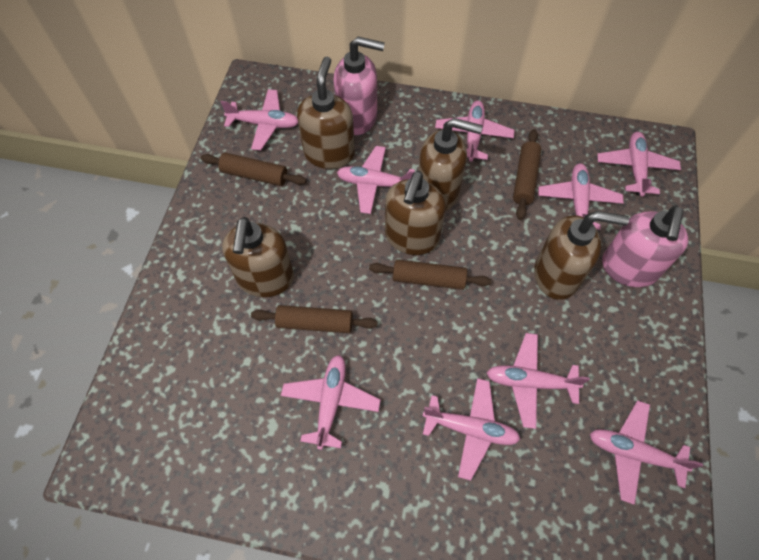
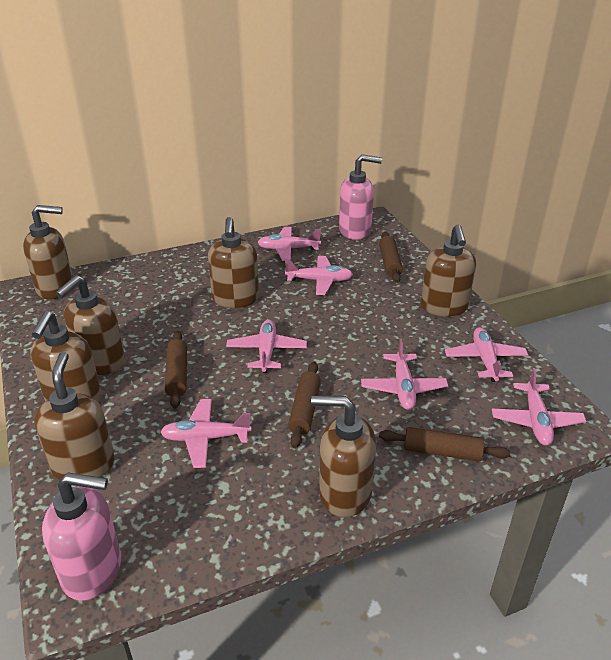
brown soap dispenser: 5 -> 7
pink plane: 9 -> 7

